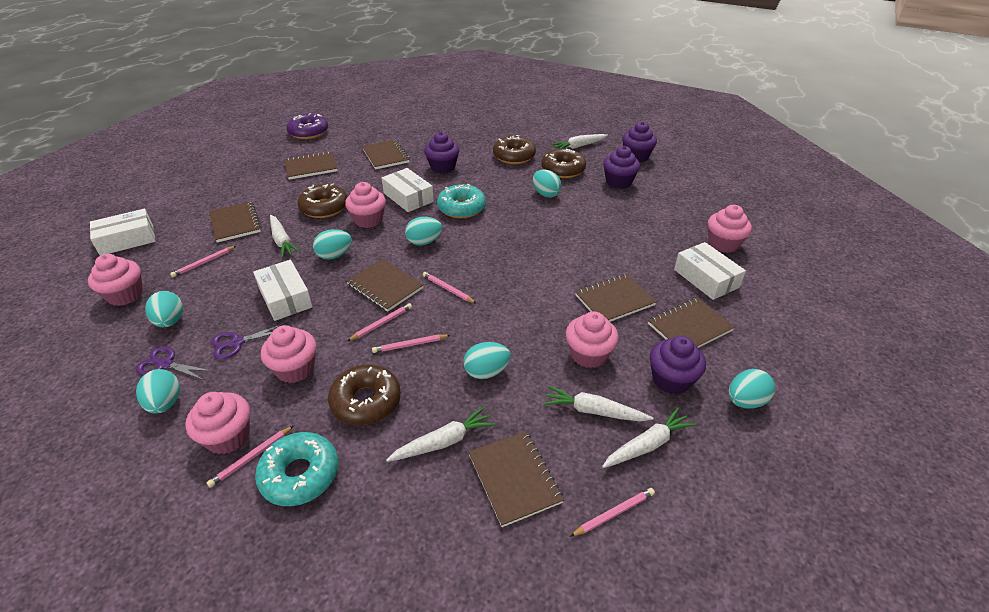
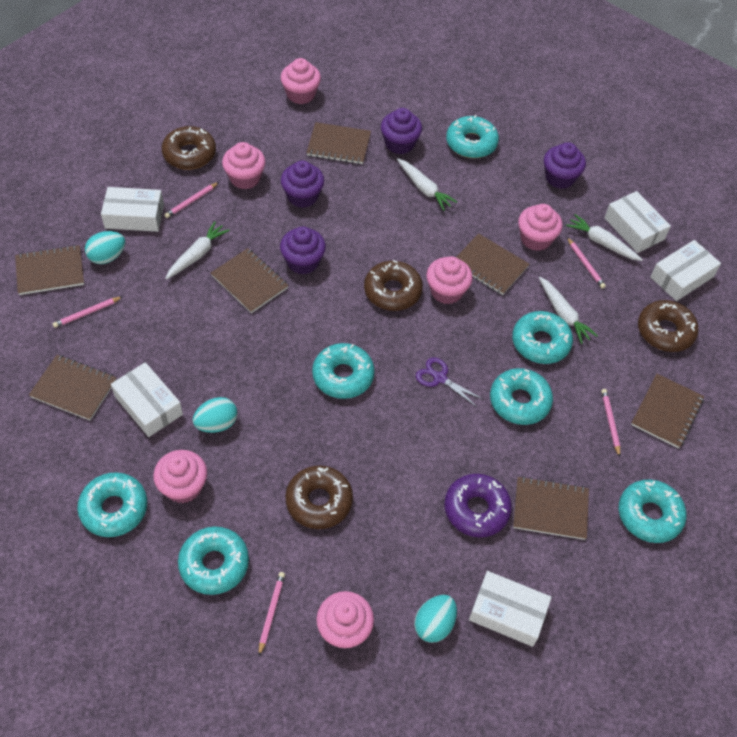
pink pencil: 6 -> 5
purple scissors: 2 -> 1
turquoise donut: 2 -> 7
turquoise egg: 7 -> 3
white box: 4 -> 5
white carrot: 5 -> 4

